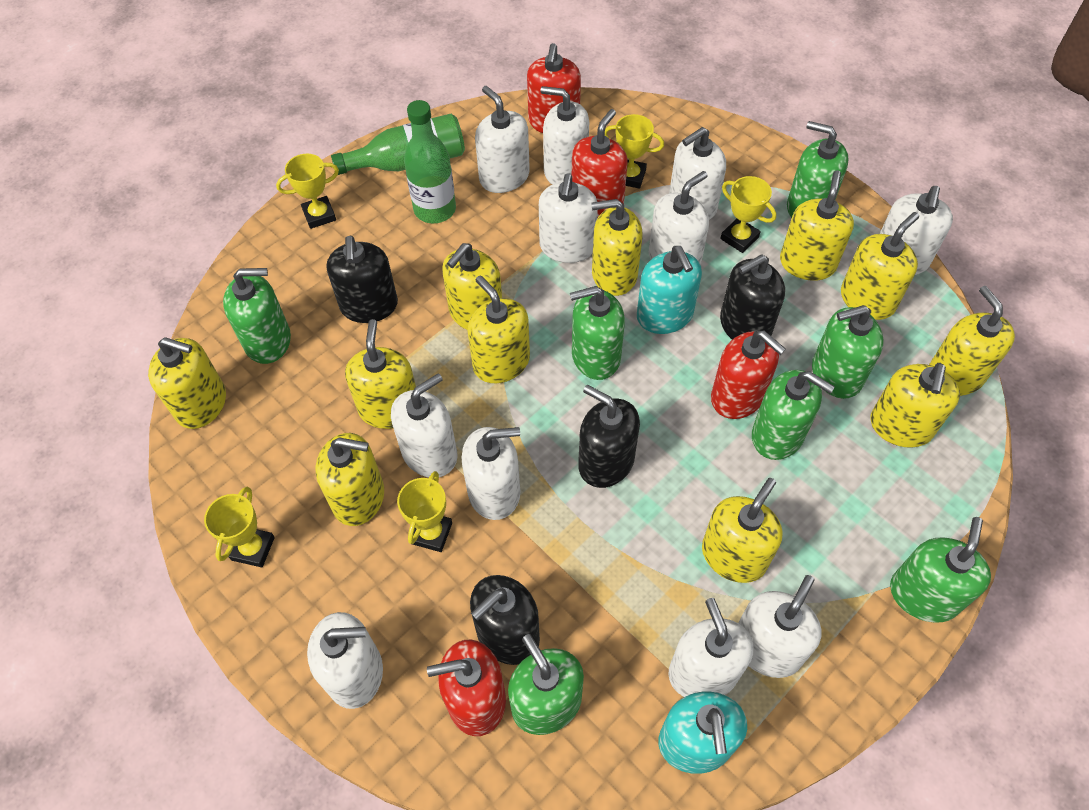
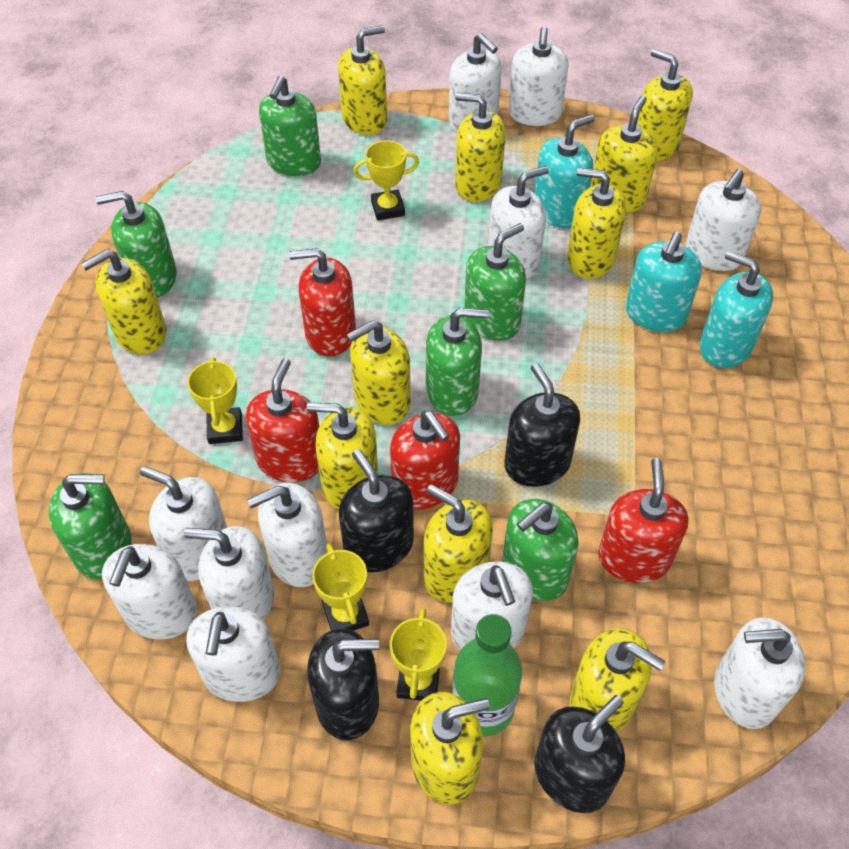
green bottle: 2 -> 1
green soap dispenser: 7 -> 6
turquoise soap dispenser: 2 -> 3
yellow trophy: 5 -> 4

